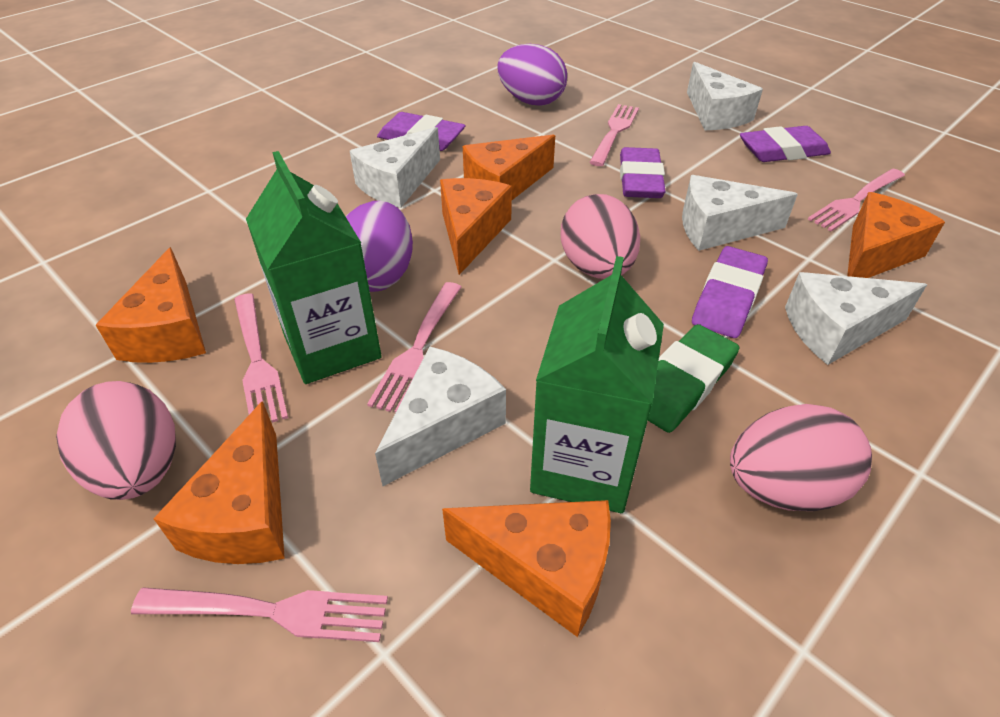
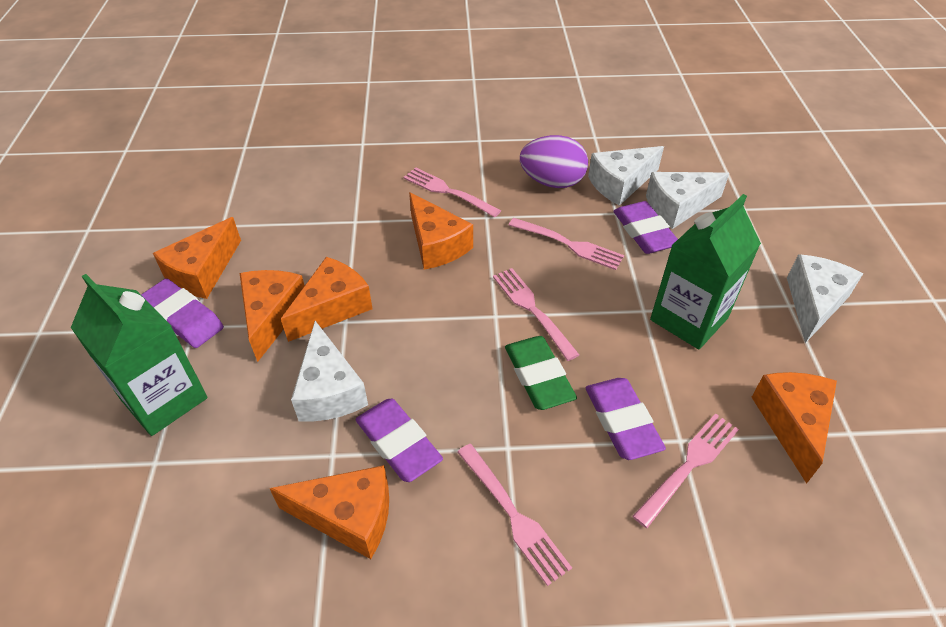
pink egg: 3 -> 0
purple egg: 2 -> 1
white cheese: 5 -> 4

